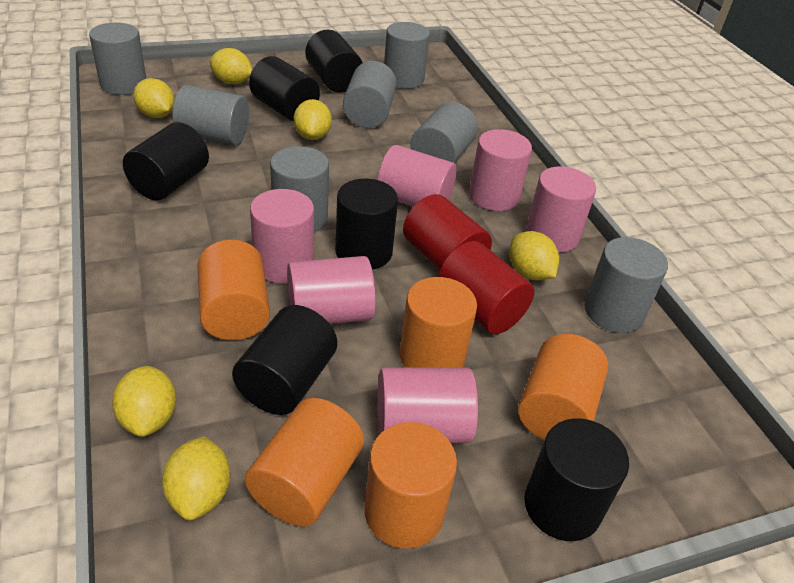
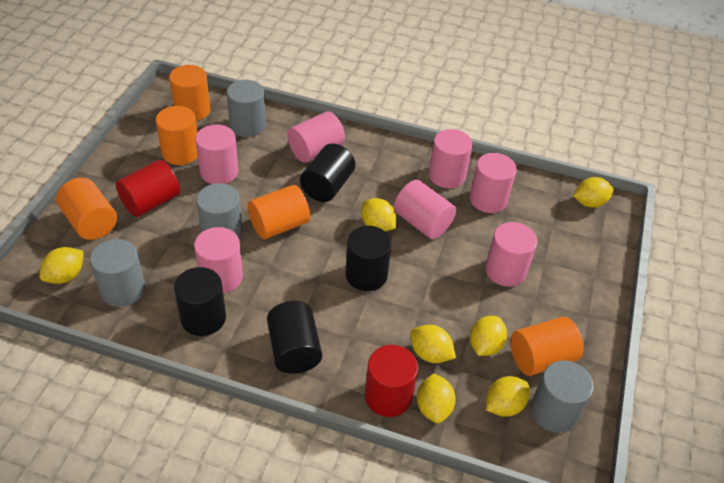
black cylinder: 6 -> 4
grey cylinder: 7 -> 4
pink cylinder: 6 -> 7
yellow lemon: 6 -> 7

